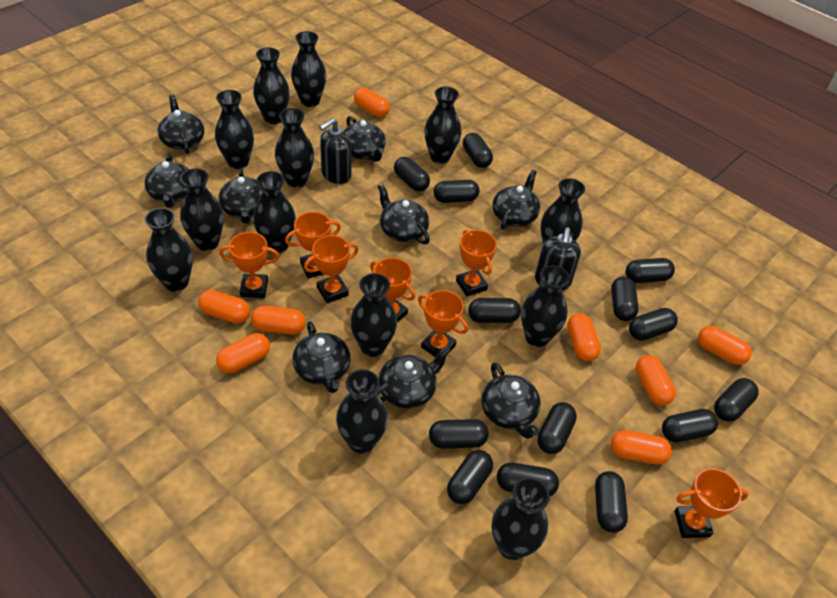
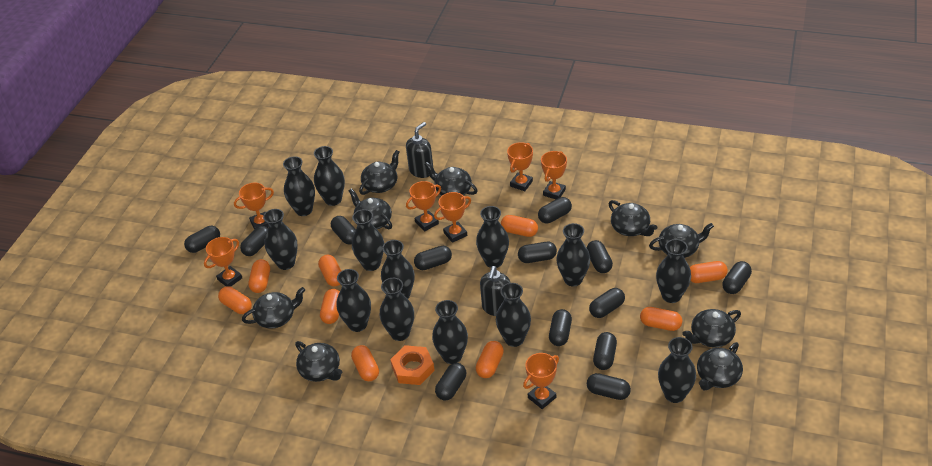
black capsule: 14 -> 13
orange capsule: 8 -> 9
orange nut: 0 -> 1

